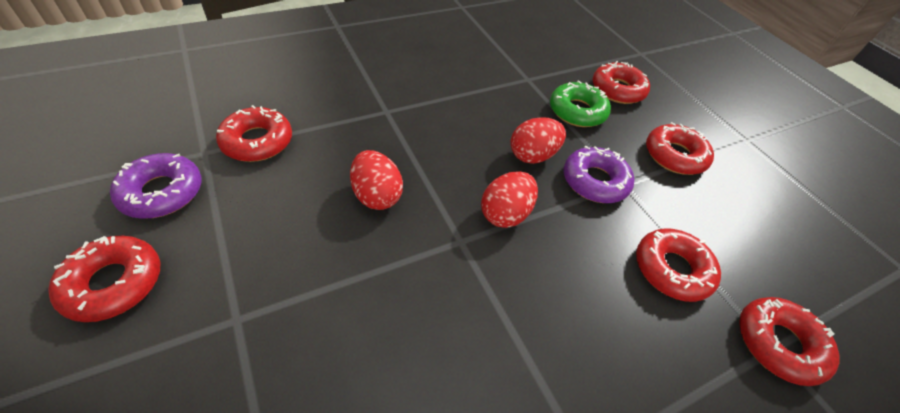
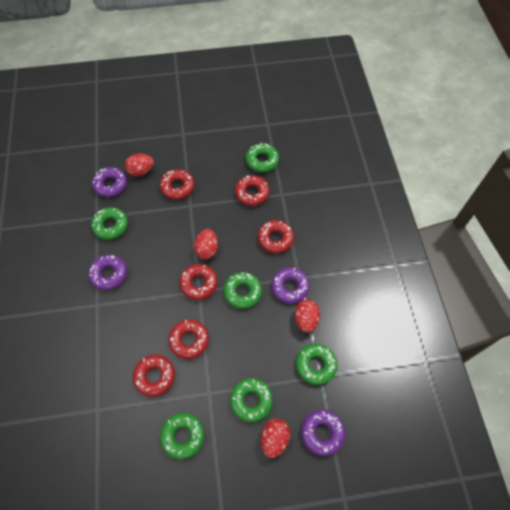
green donut: 1 -> 6
purple donut: 2 -> 4
red egg: 3 -> 4

